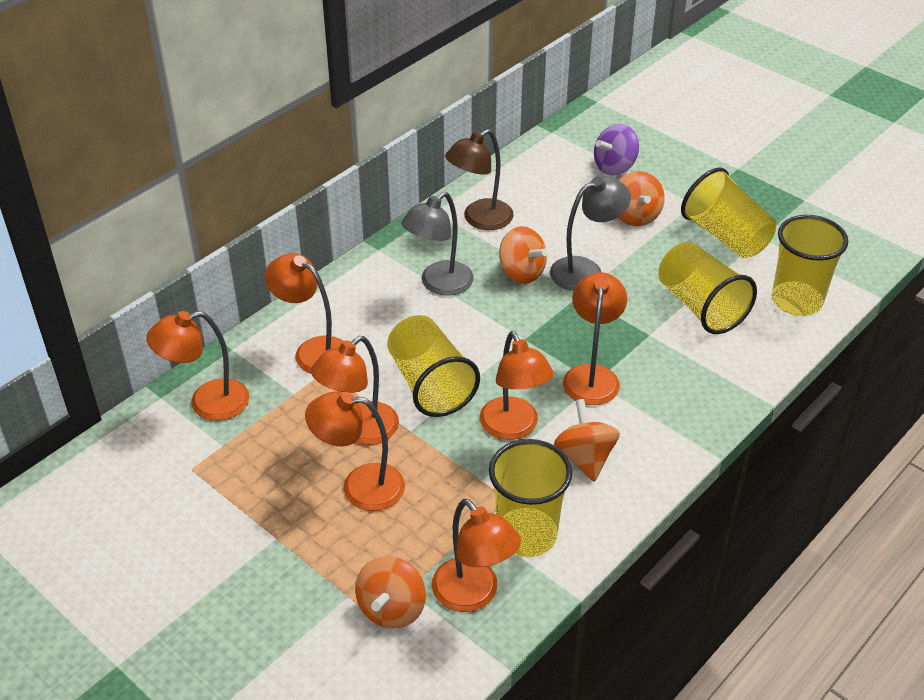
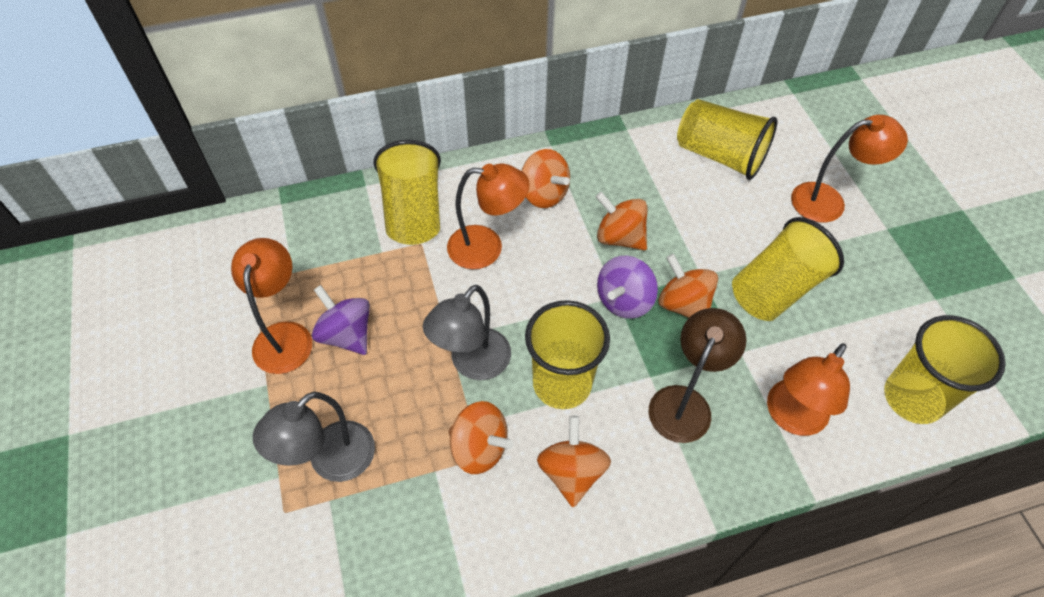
orange lamp: 7 -> 4
orange spinning top: 4 -> 5
purple spinning top: 1 -> 2

